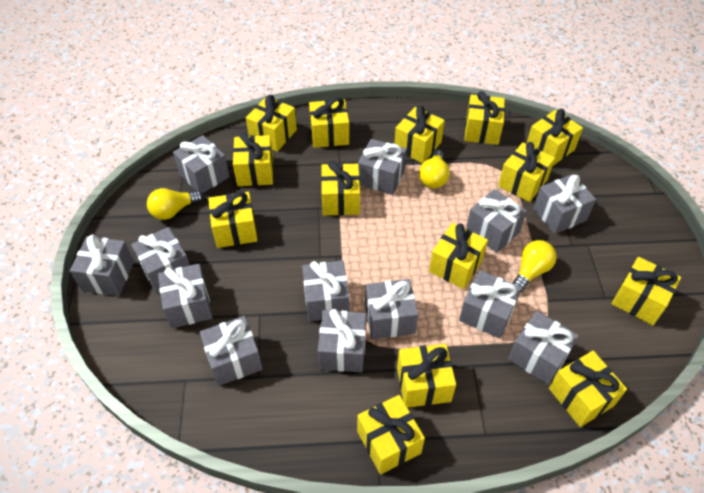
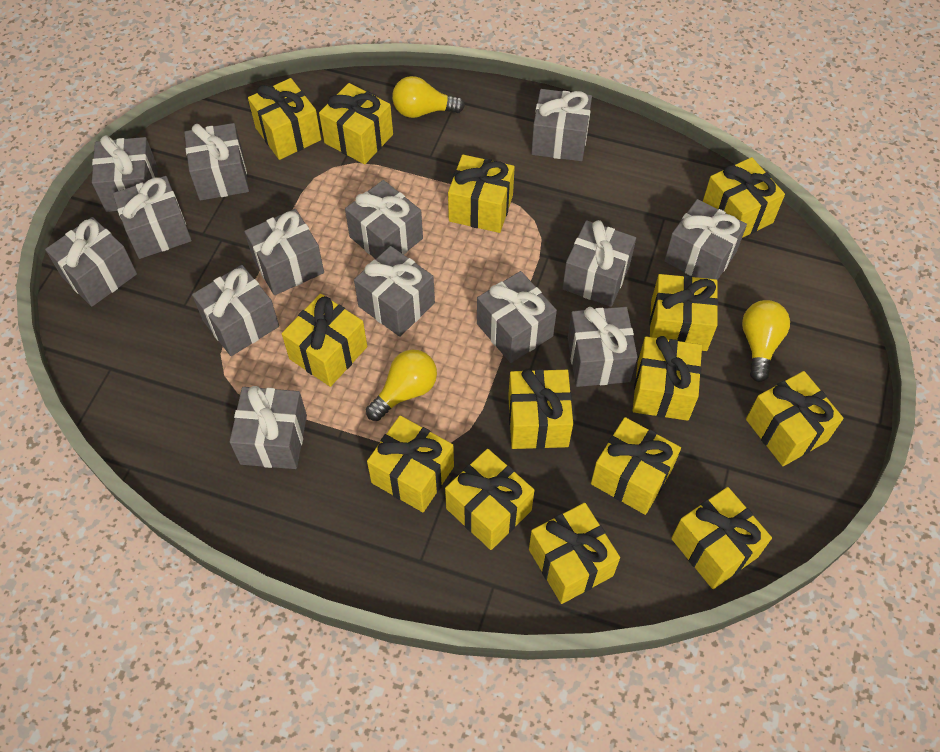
grey gift: 13 -> 14

